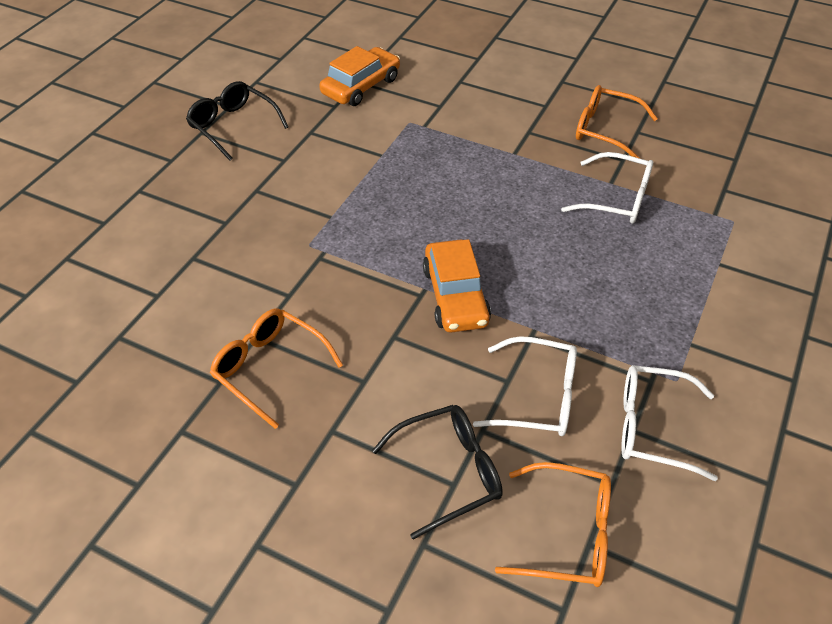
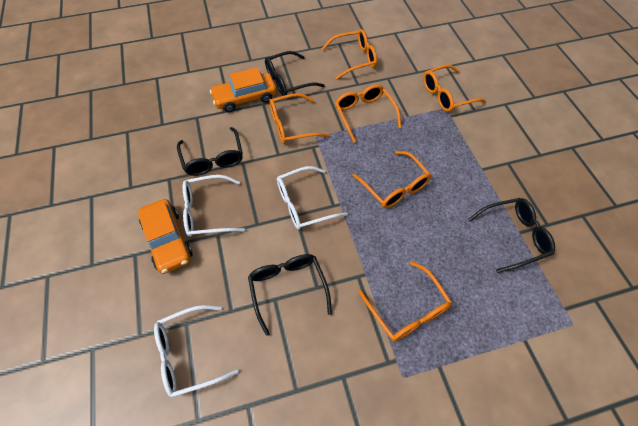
black glasses: 2 -> 4
orange glasses: 3 -> 6

